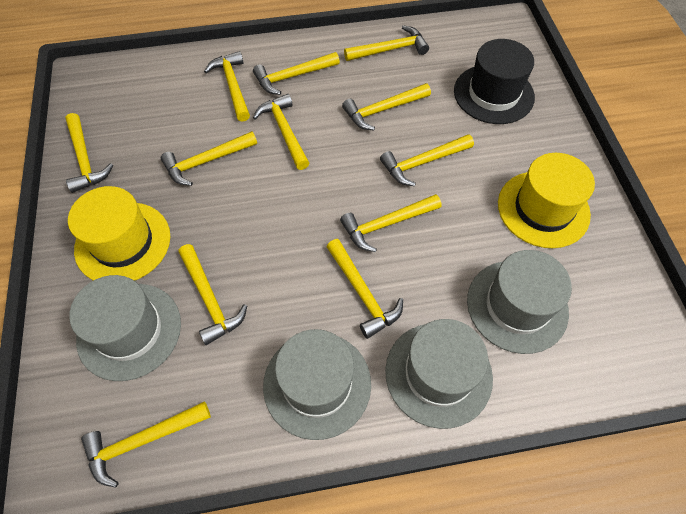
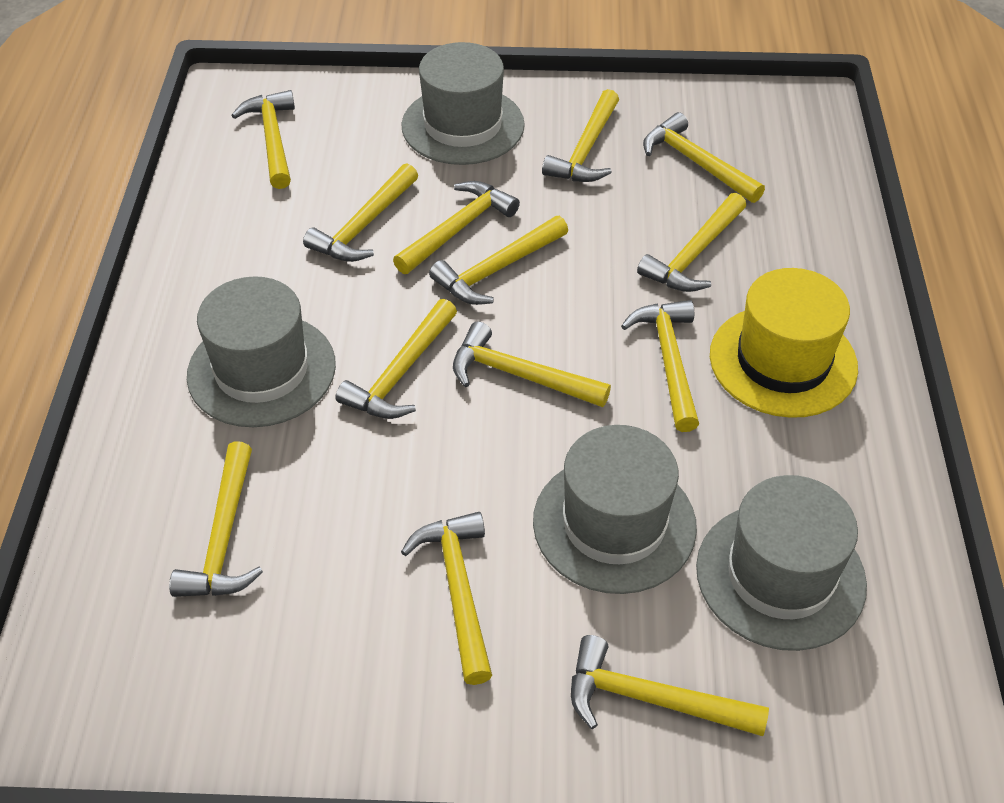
black hat: 1 -> 0
yellow hammer: 12 -> 13
yellow hat: 2 -> 1

